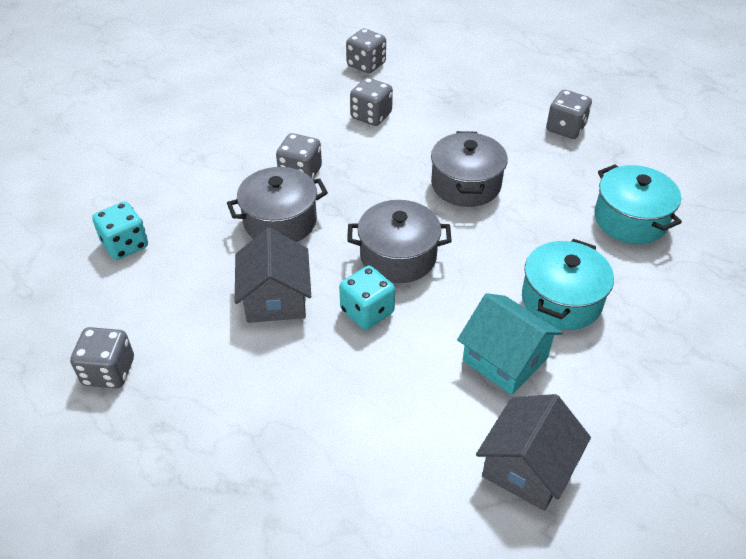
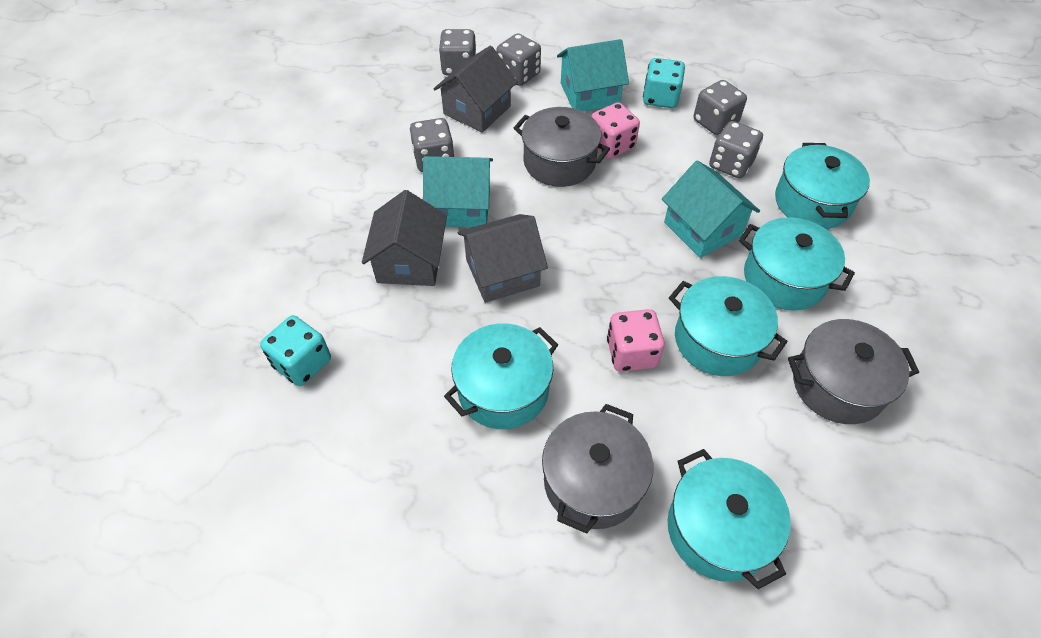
grey house: 2 -> 3
pink dice: 0 -> 2
turquoise house: 1 -> 3
turquoise pot: 2 -> 5

